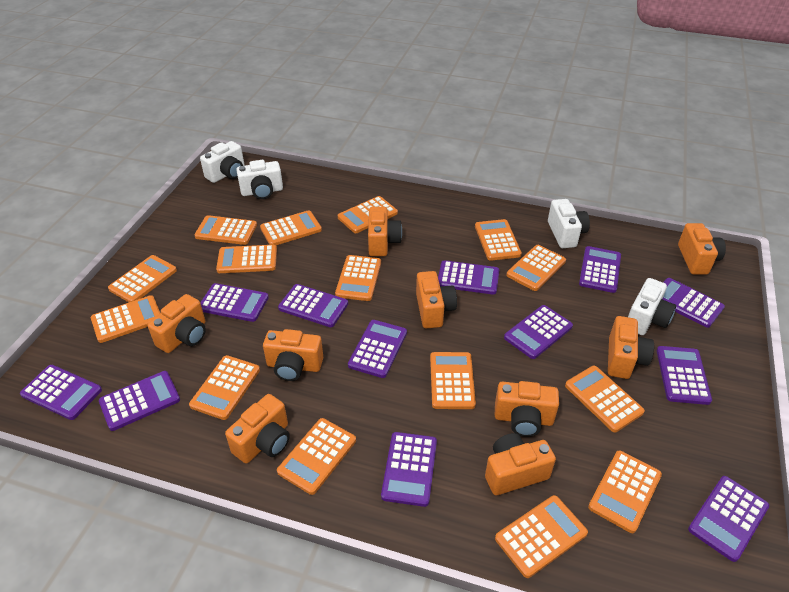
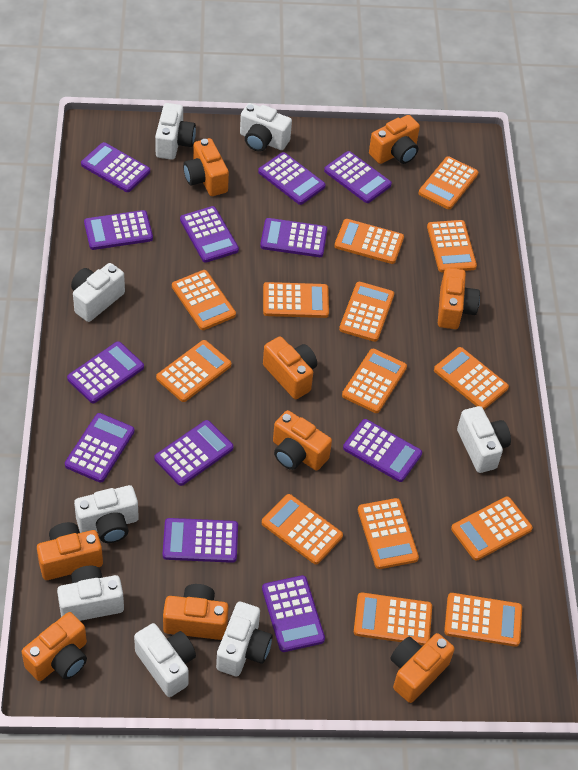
orange calculator: 15 -> 14
white camera: 4 -> 8

